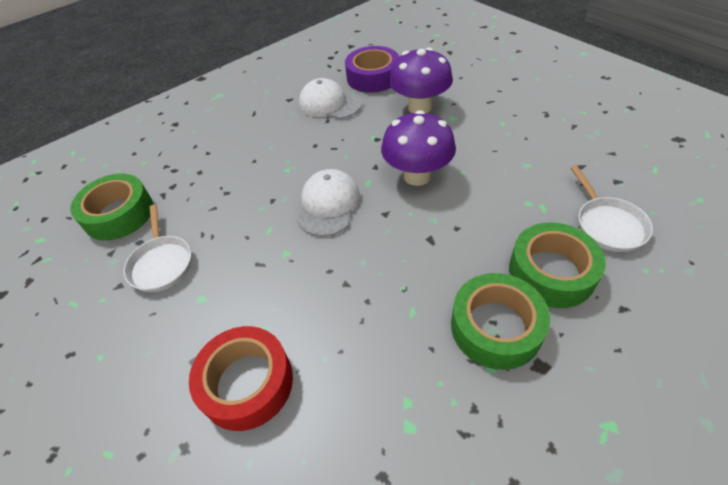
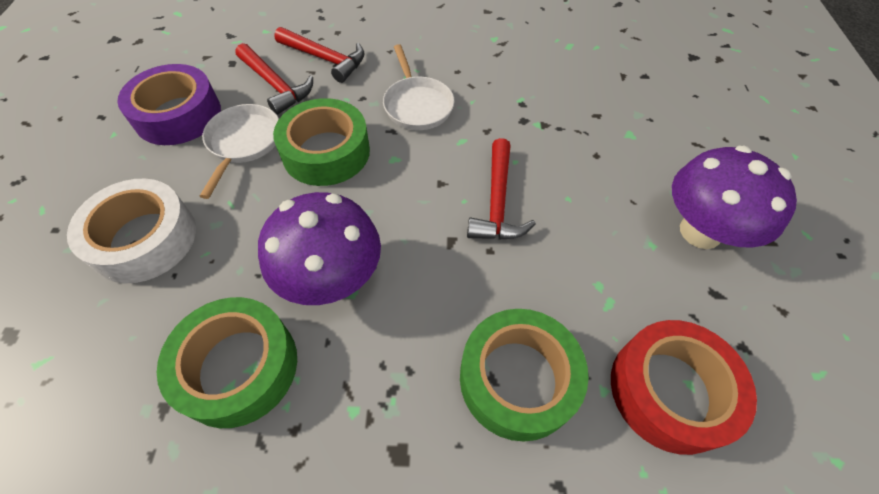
red hammer: 0 -> 3
white cap: 2 -> 0
white tape: 0 -> 1

